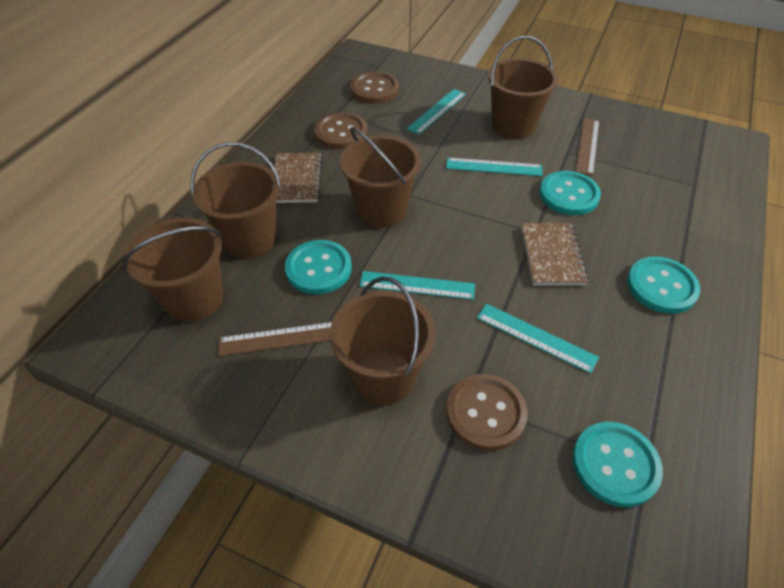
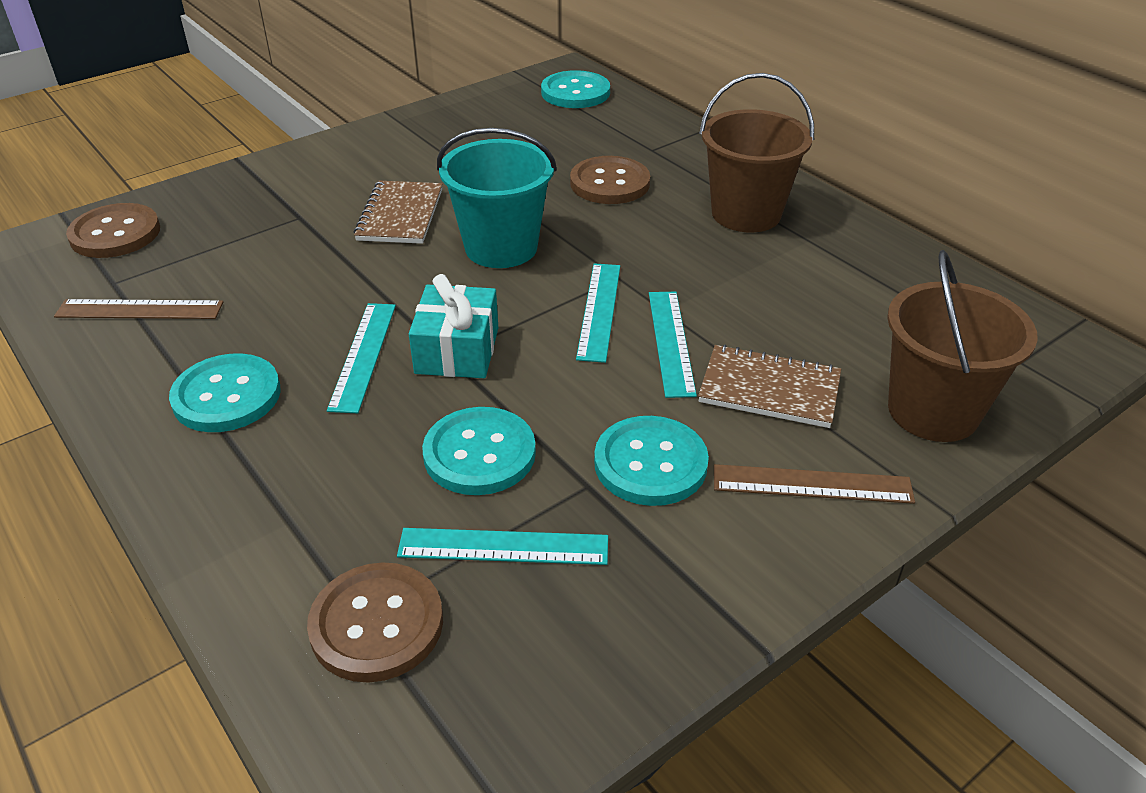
brown bucket: 5 -> 2
turquoise bucket: 0 -> 1
turquoise gift: 0 -> 1

